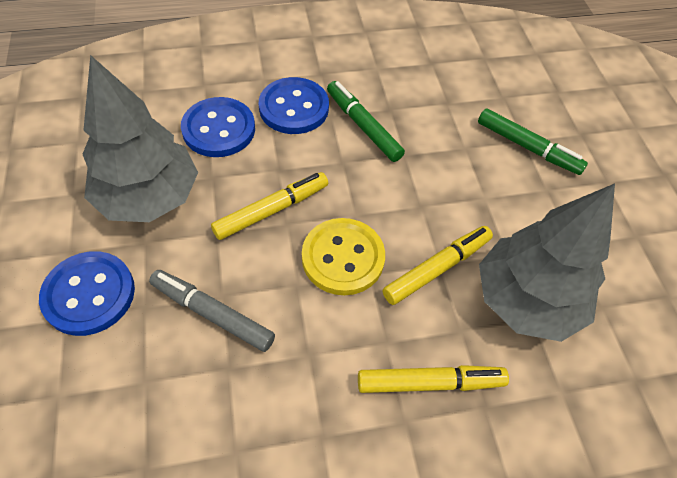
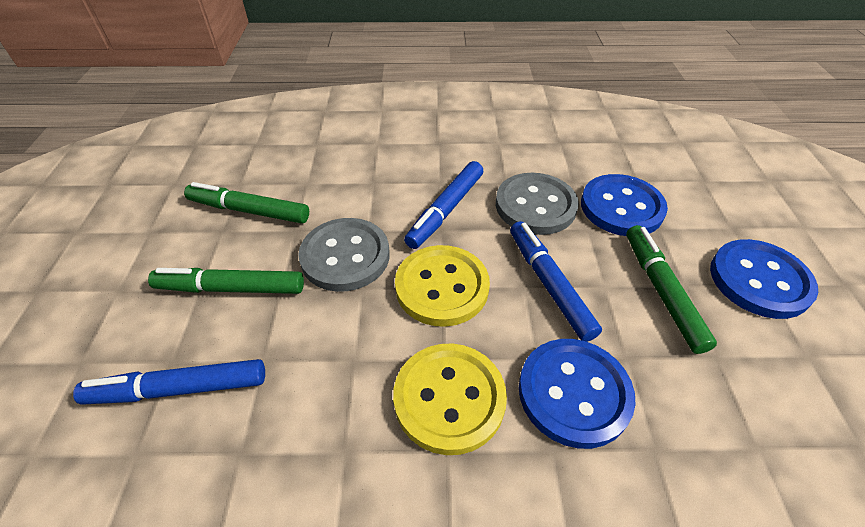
blue marker: 0 -> 3
green marker: 2 -> 3
grey button: 0 -> 2
grey marker: 1 -> 0
grey tree: 2 -> 0
yellow button: 1 -> 2
yellow marker: 3 -> 0

